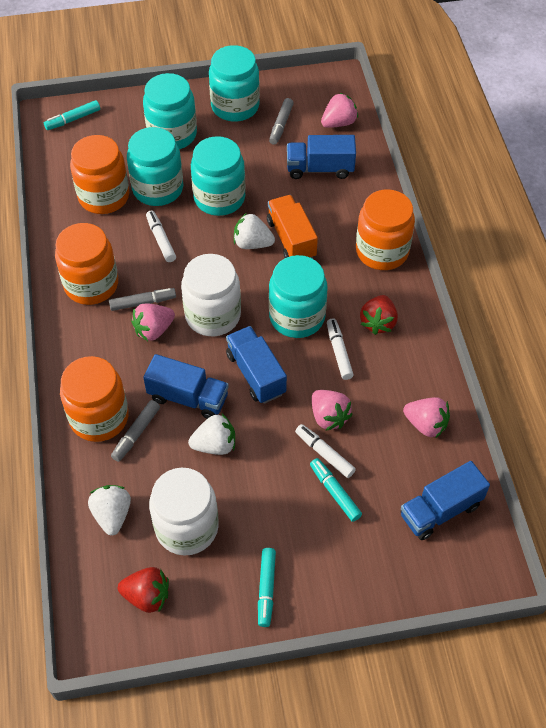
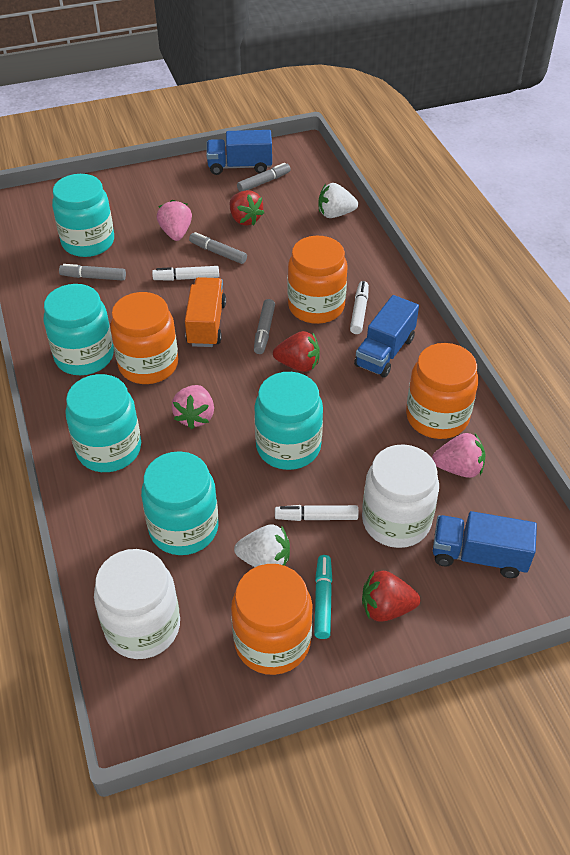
blue truck: 4 -> 3
grey marker: 3 -> 4
pink strawberry: 4 -> 3
red strawberry: 2 -> 3
turquoise marker: 3 -> 1
white strawberry: 3 -> 2

